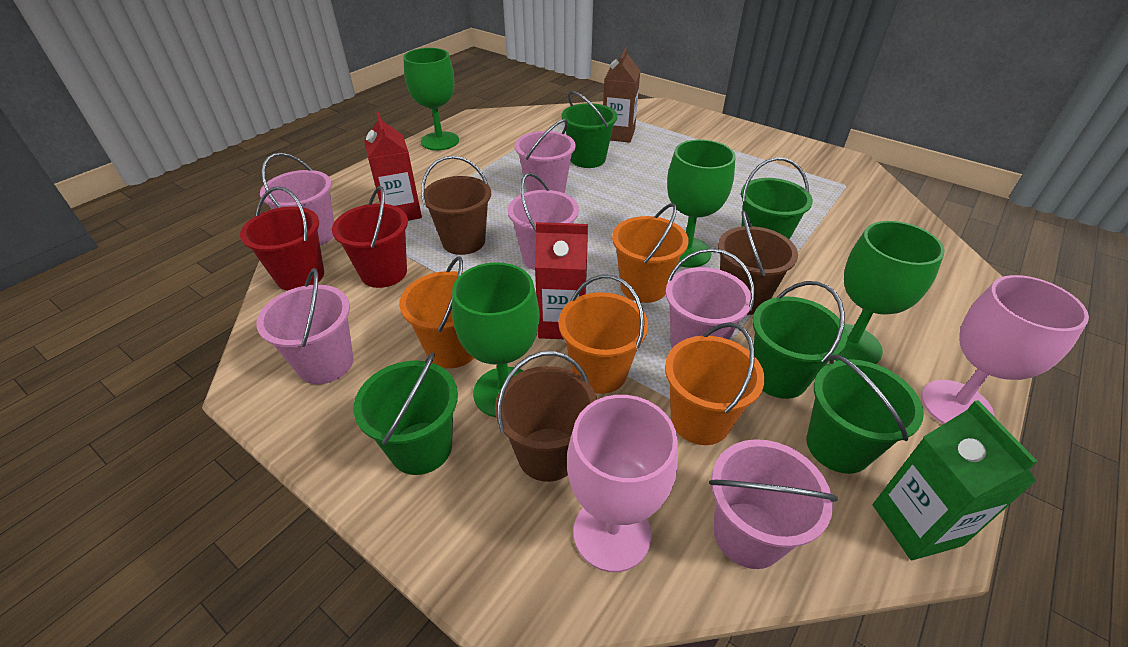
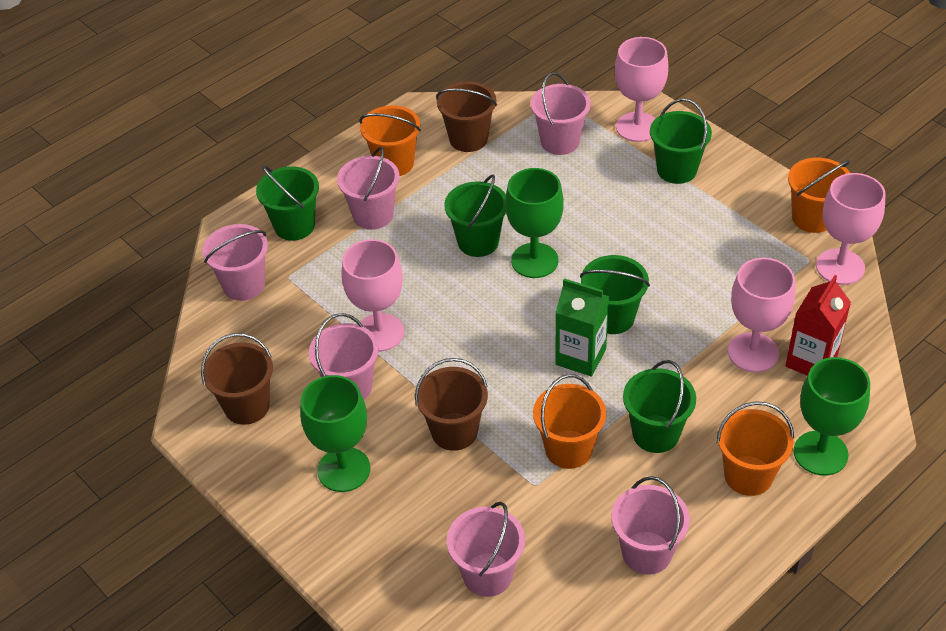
brown carton: 1 -> 0
green goblet: 4 -> 3
pink goblet: 2 -> 4
red bucket: 2 -> 0
red carton: 2 -> 1

